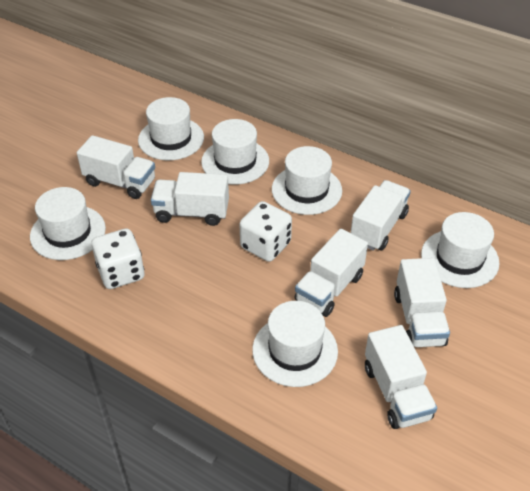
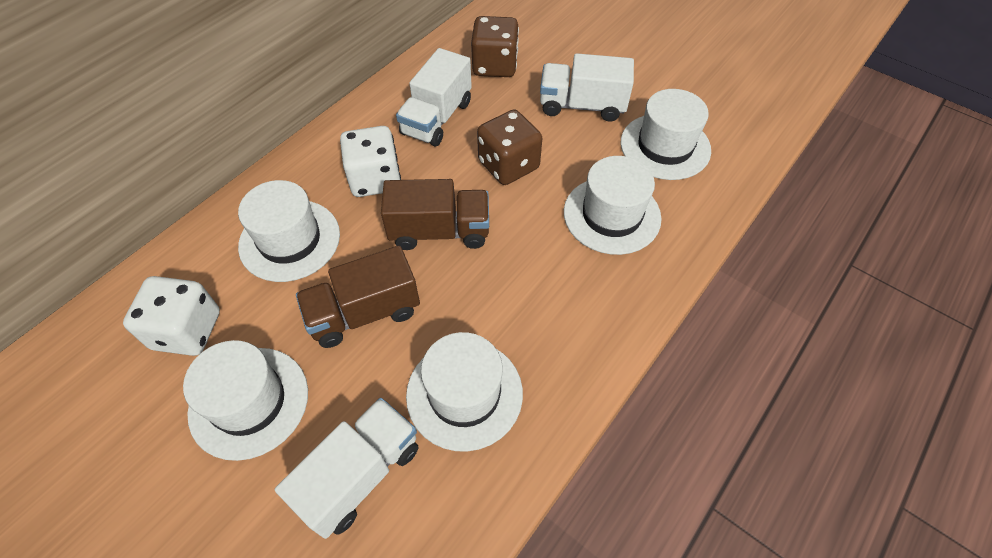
brown dice: 0 -> 2
brown truck: 0 -> 2
white hat: 6 -> 5
white truck: 6 -> 3

